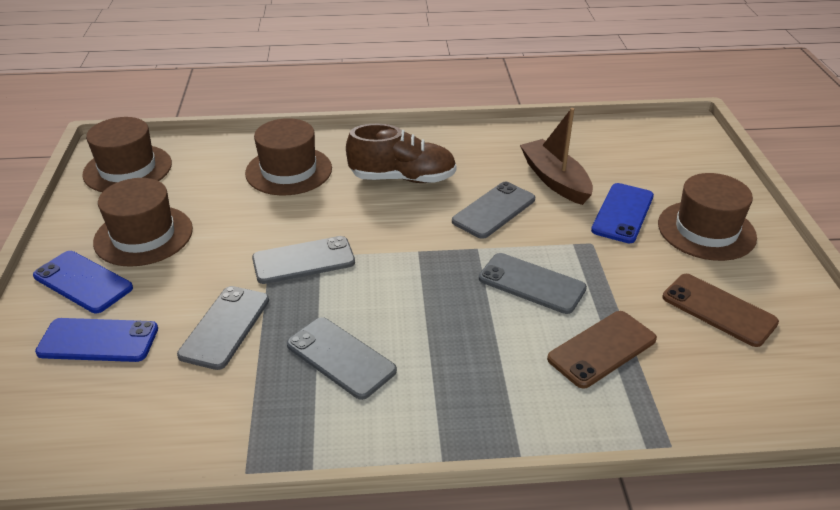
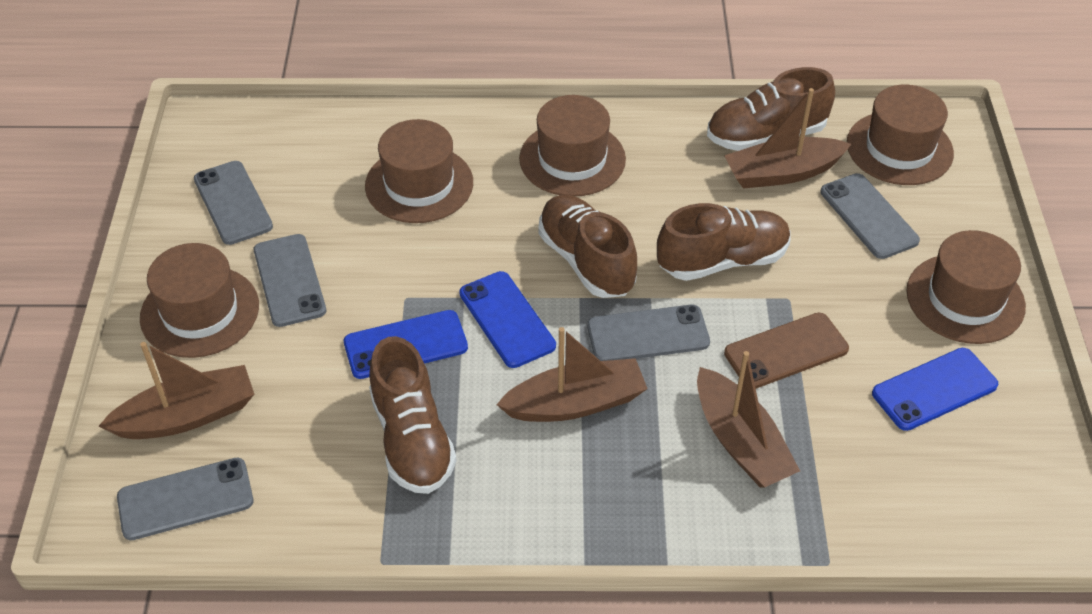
brown boat: 1 -> 4
brown hat: 4 -> 5
brown phone: 2 -> 1
brown shoe: 1 -> 4

